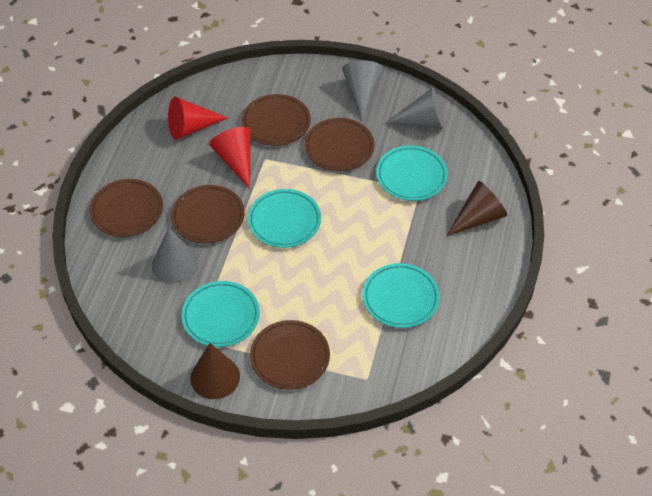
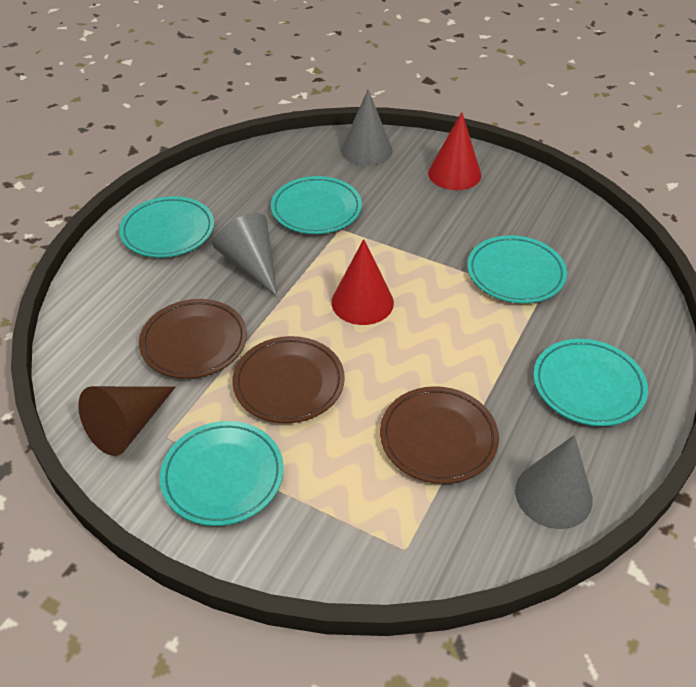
brown cone: 2 -> 1
brown plate: 5 -> 3
turquoise plate: 4 -> 5

